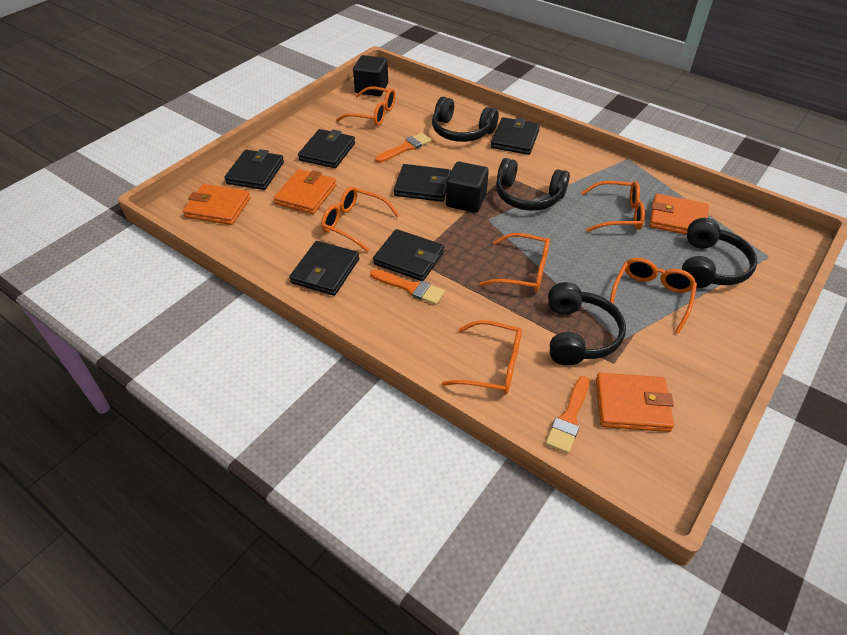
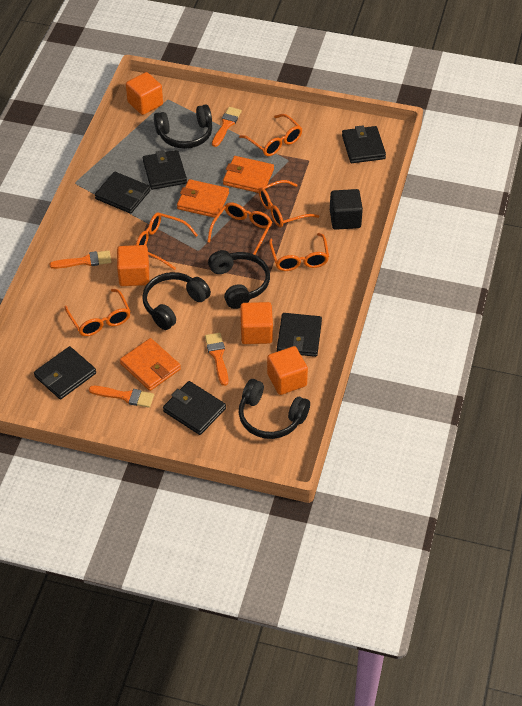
black cube: 2 -> 1
orange brush: 3 -> 4
orange cube: 0 -> 4
orange wallet: 4 -> 3

